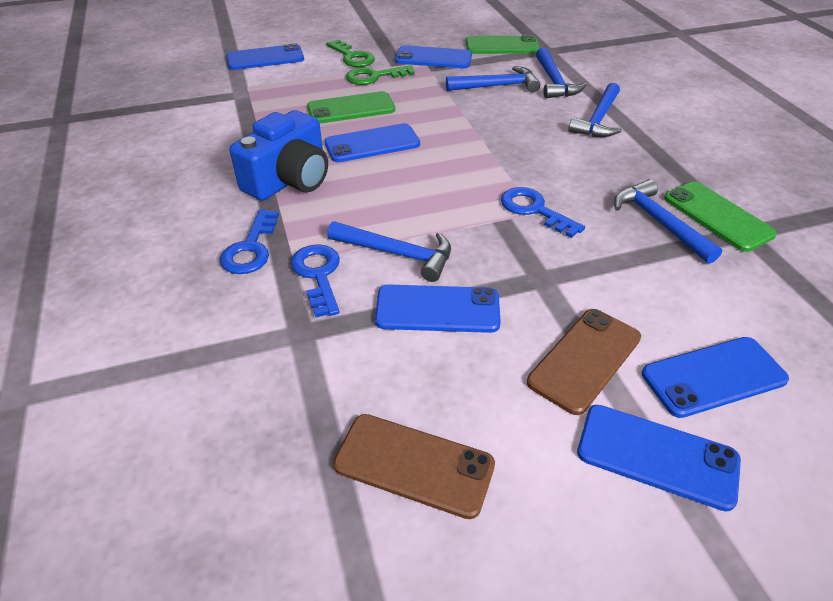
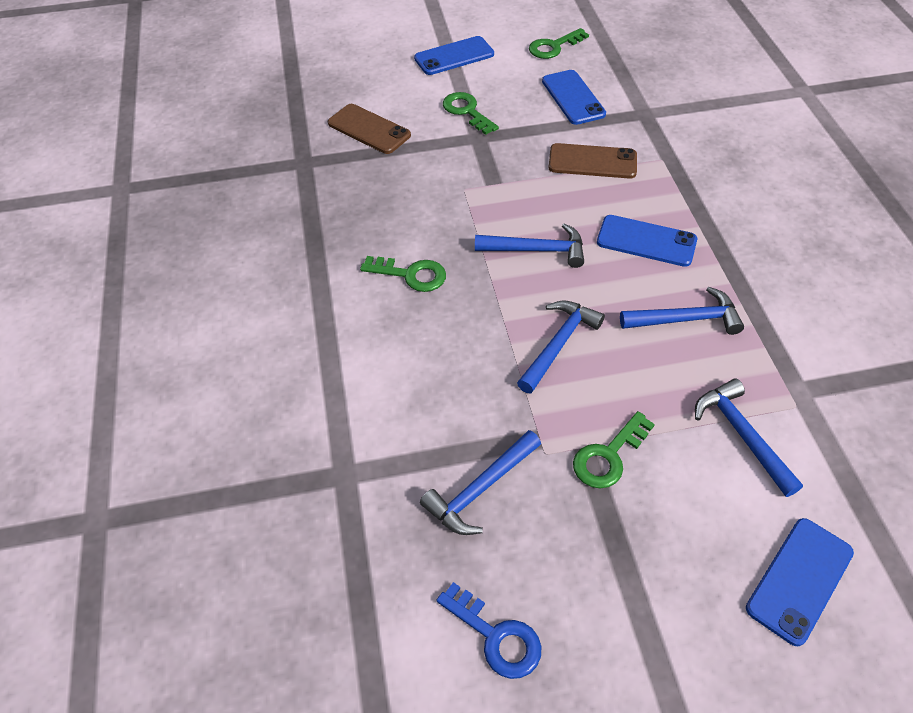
blue camera: 1 -> 0
blue key: 3 -> 1
blue phone: 6 -> 4
green key: 2 -> 4
green phone: 3 -> 0

